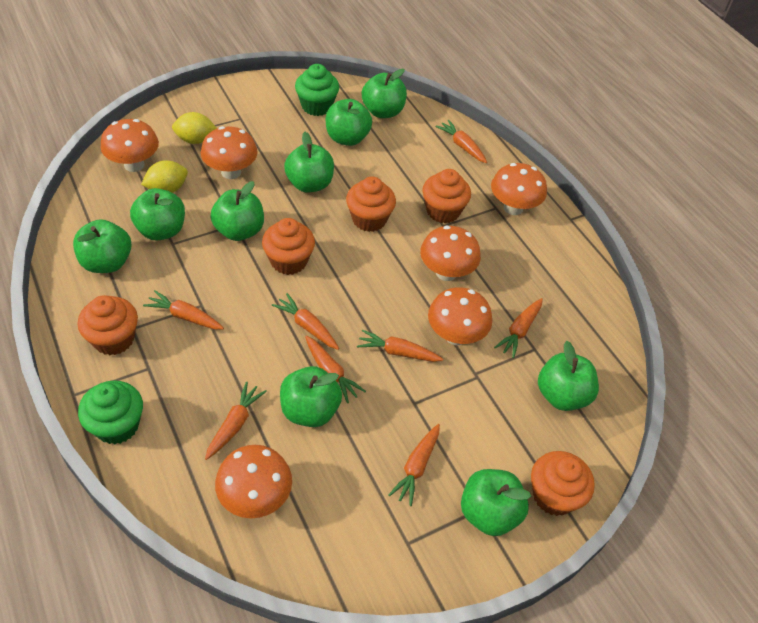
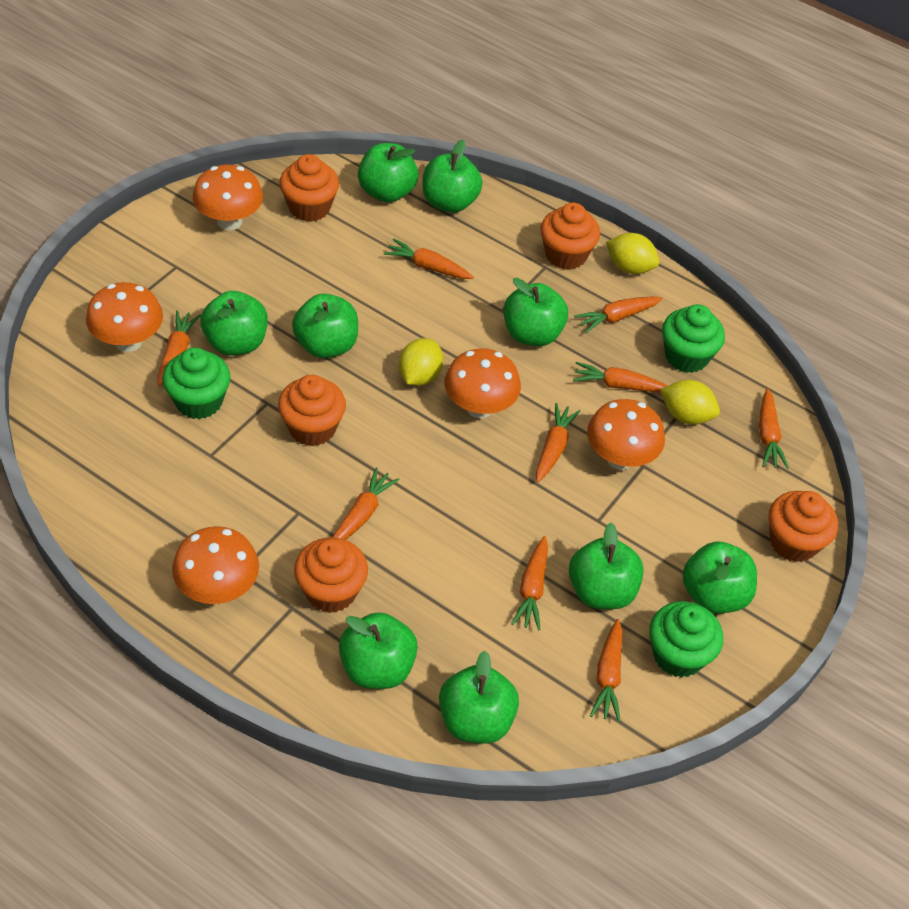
green cupcake: 2 -> 3
orange carrot: 8 -> 9
orange mushroom: 6 -> 5
yellow lemon: 2 -> 3

